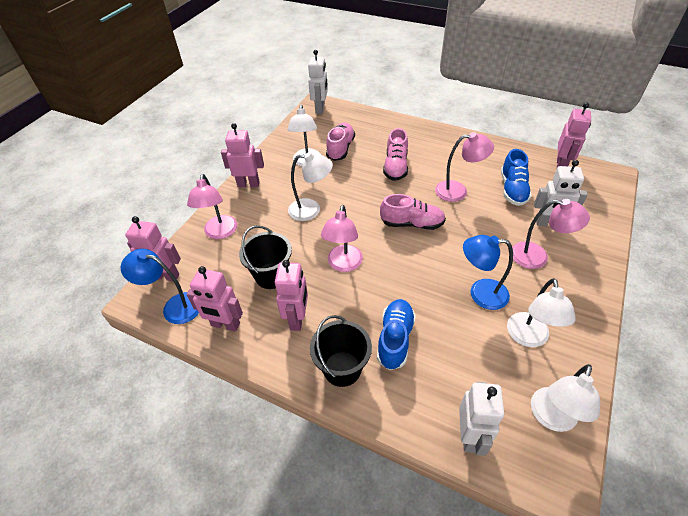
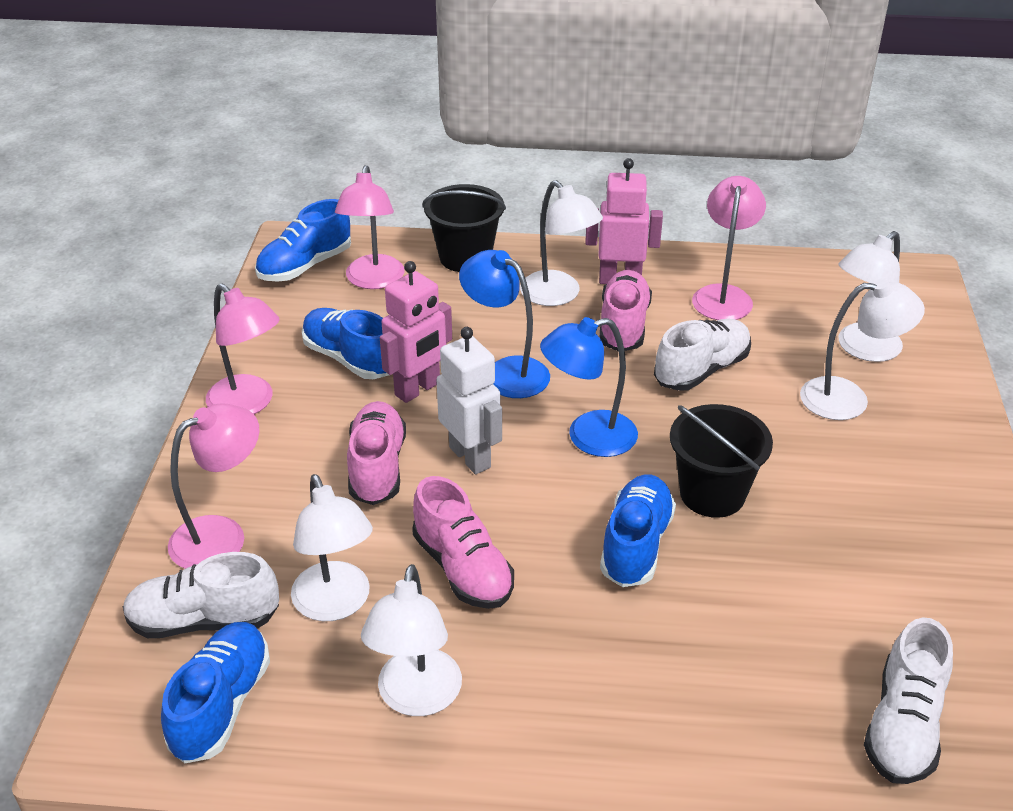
blue shoe: 2 -> 4
pink robot: 5 -> 2
white lamp: 4 -> 5
white robot: 3 -> 1
white shoe: 0 -> 3

